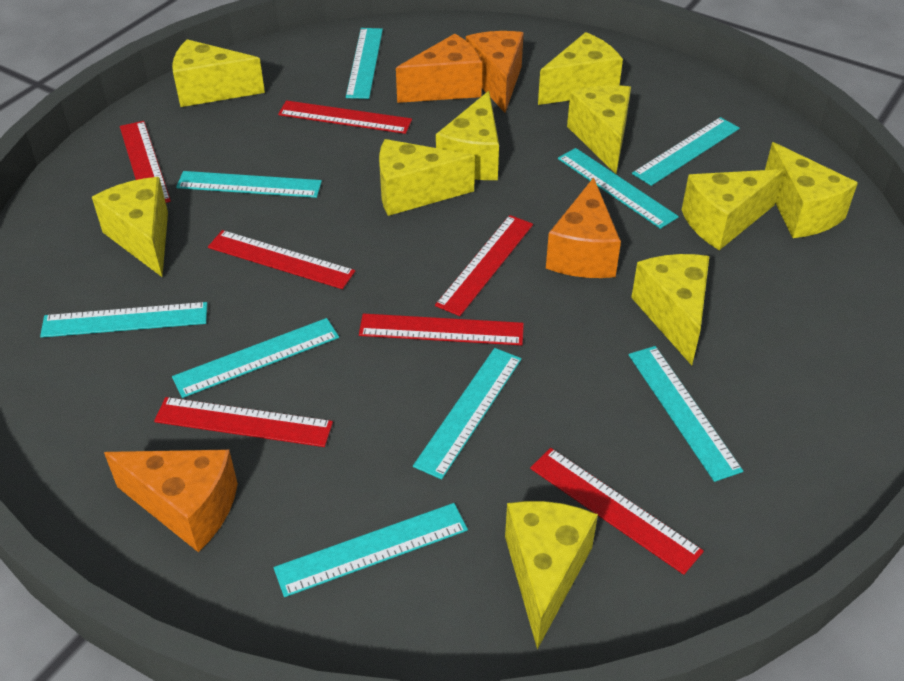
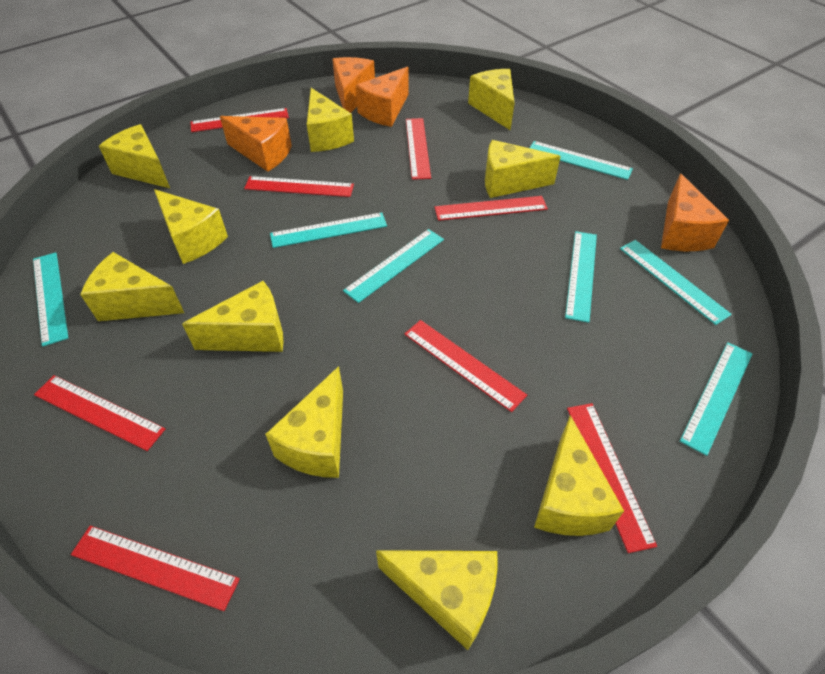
red ruler: 7 -> 8
turquoise ruler: 9 -> 7

